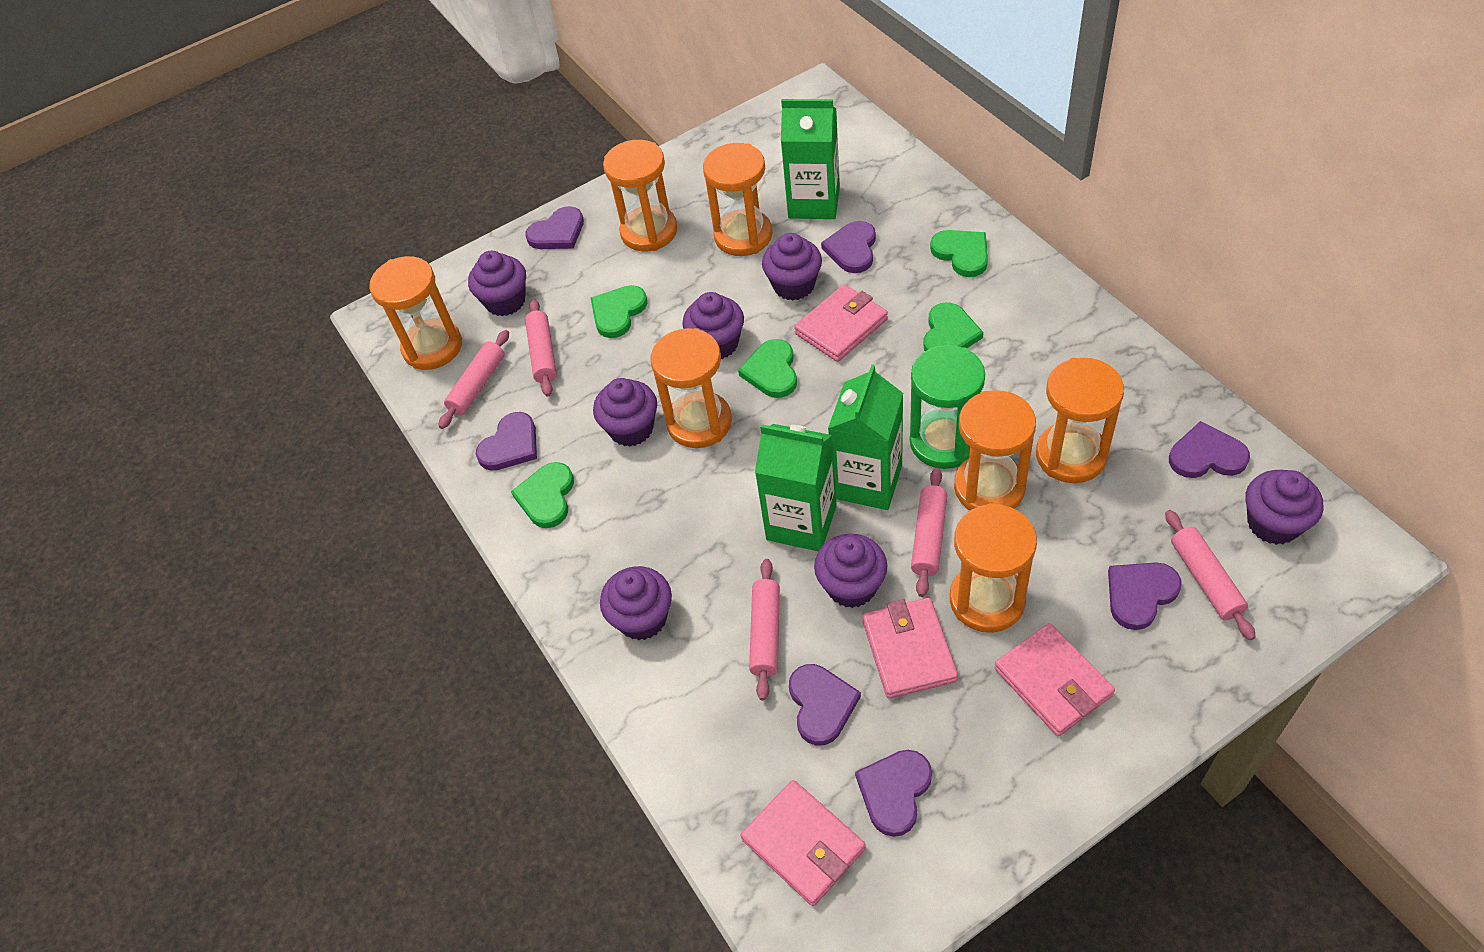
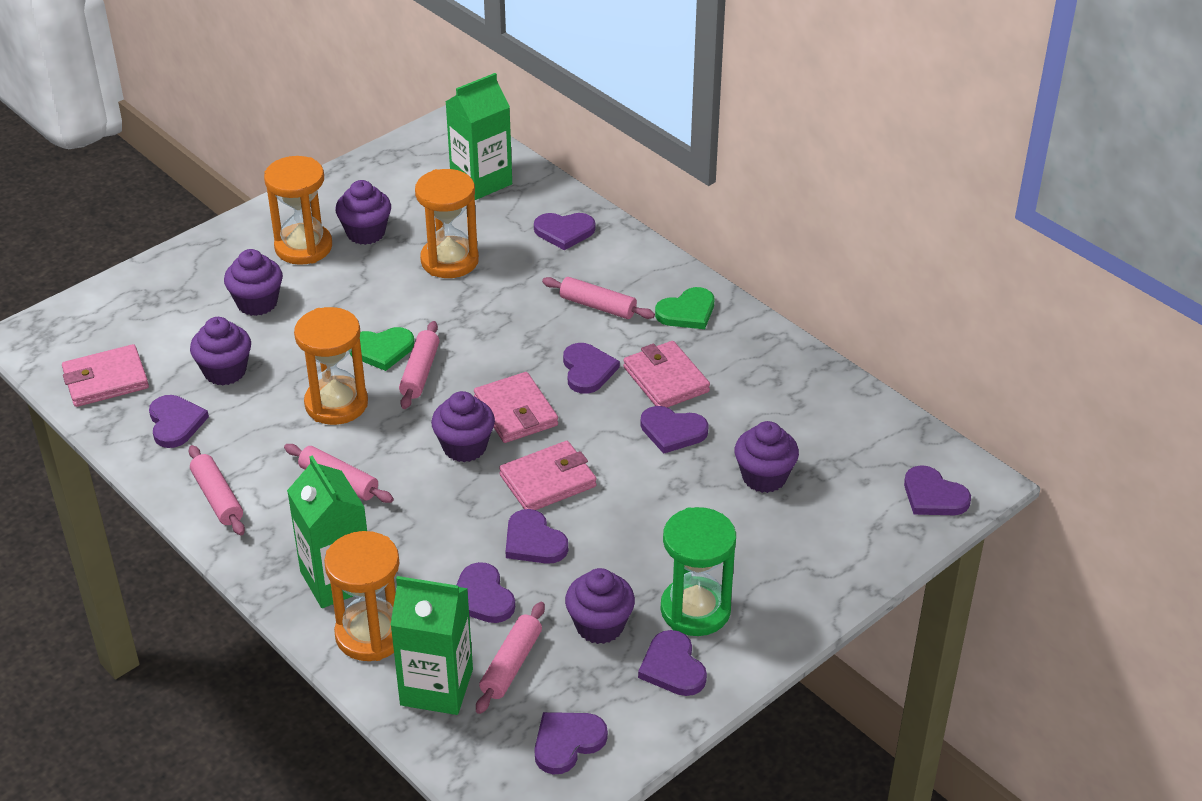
green heart: 5 -> 2
orange hourglass: 7 -> 4
purple cupcake: 7 -> 6
purple heart: 7 -> 9

